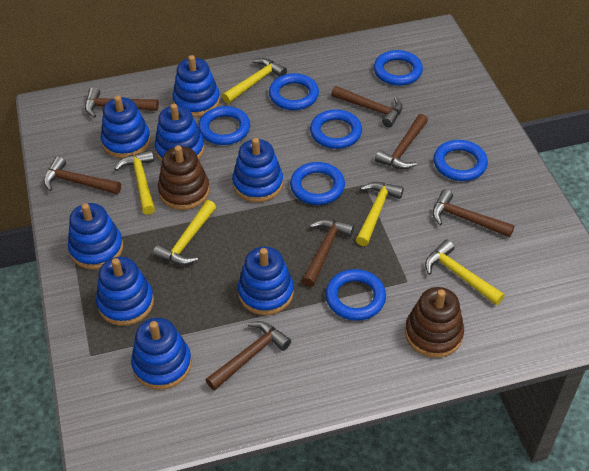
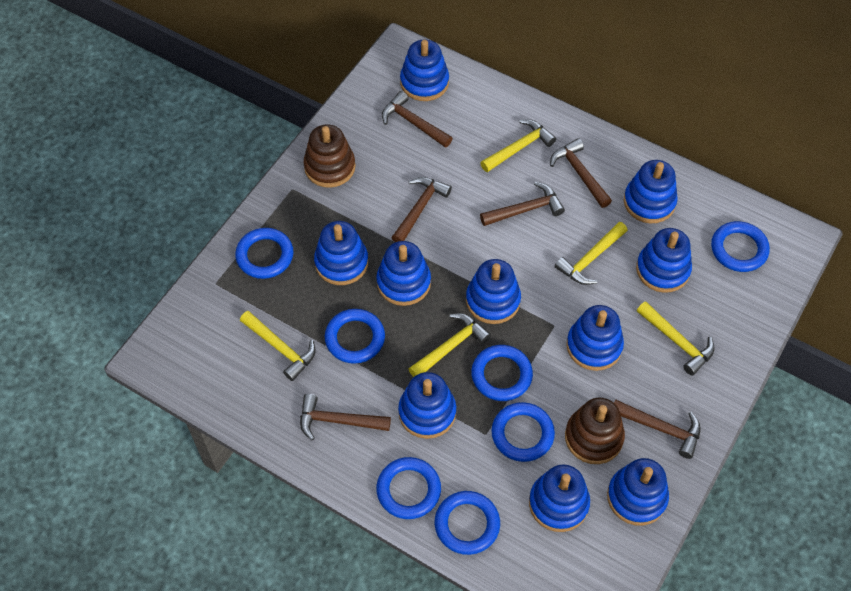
blue stacking toy: 8 -> 10
brown hammer: 7 -> 6

